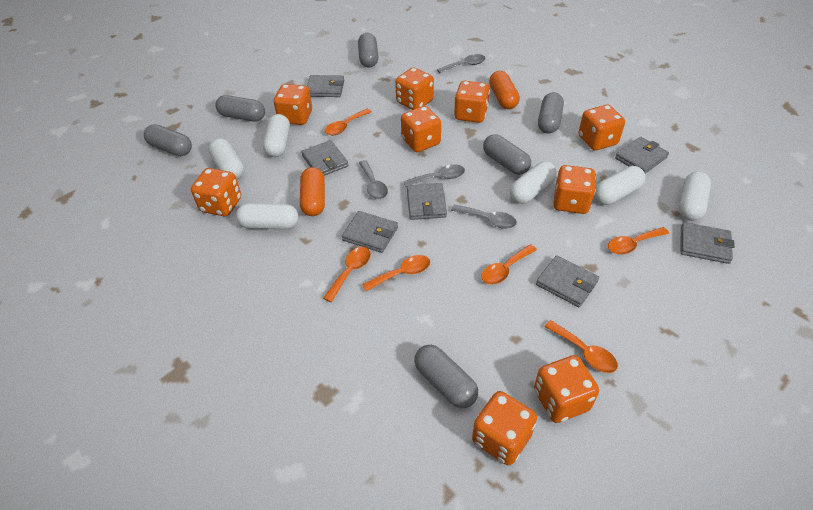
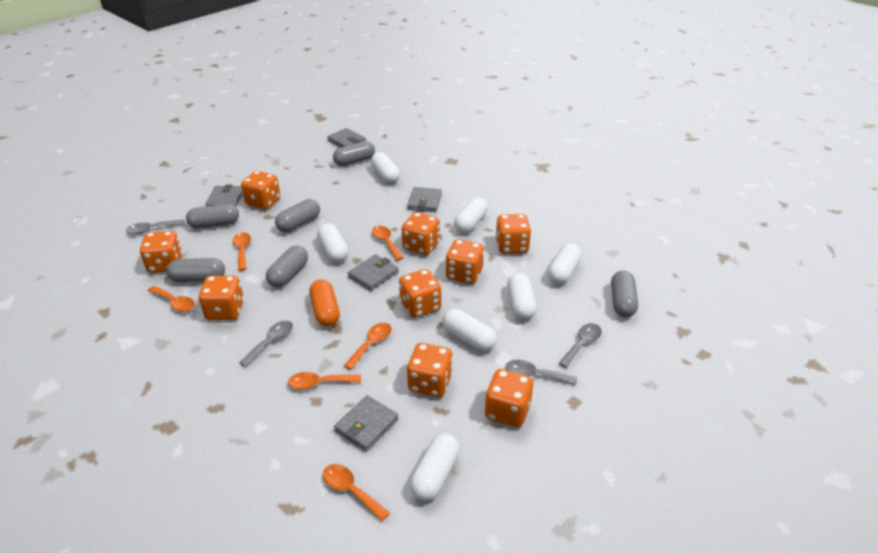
grey wallet: 7 -> 5
orange capsule: 2 -> 1
white capsule: 6 -> 7

